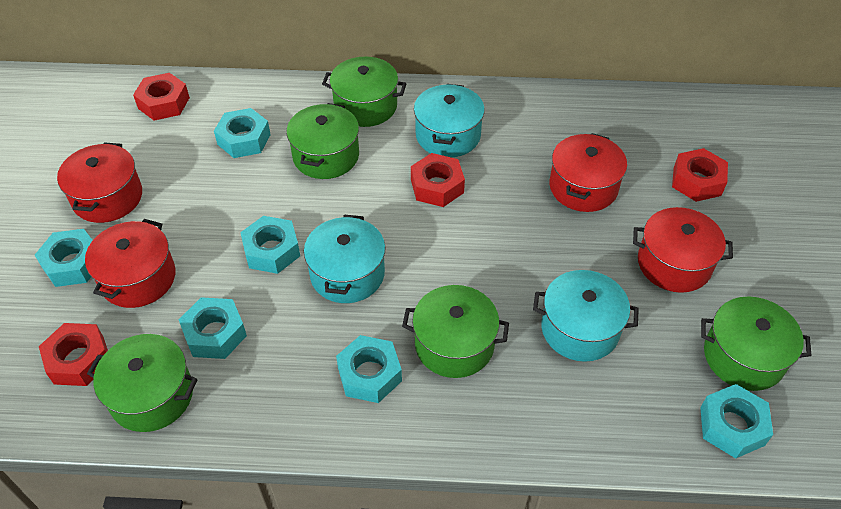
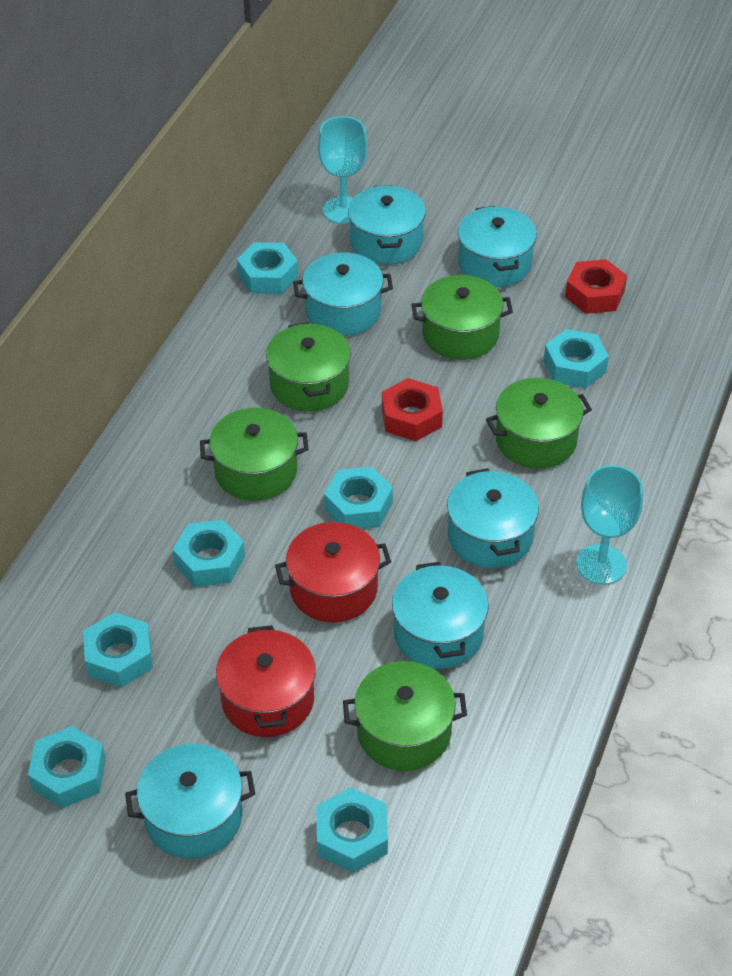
red nut: 4 -> 2
red pot: 4 -> 2
turquoise goblet: 0 -> 2
turquoise nut: 6 -> 7
turquoise pot: 3 -> 6

